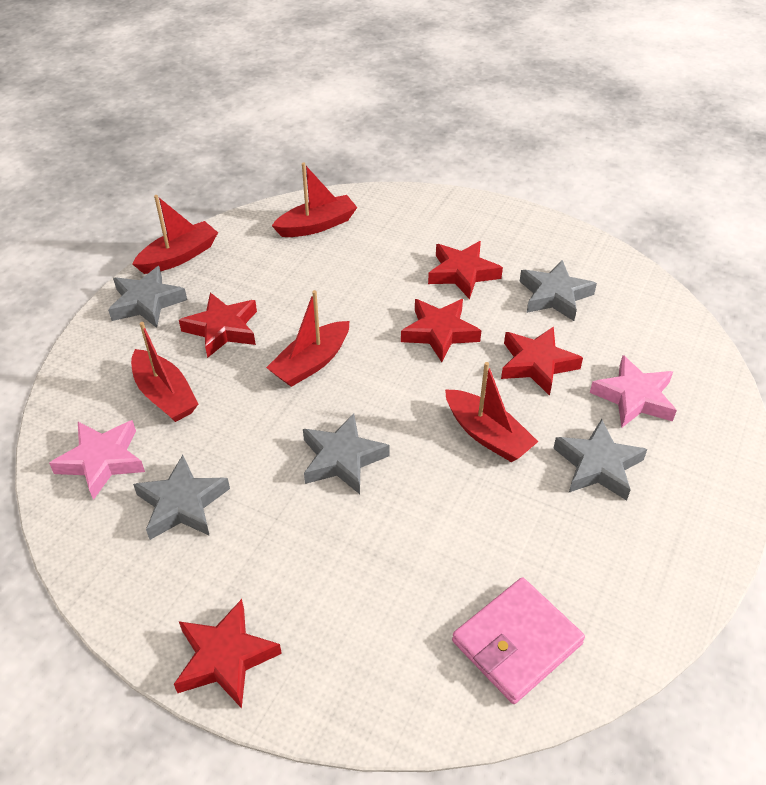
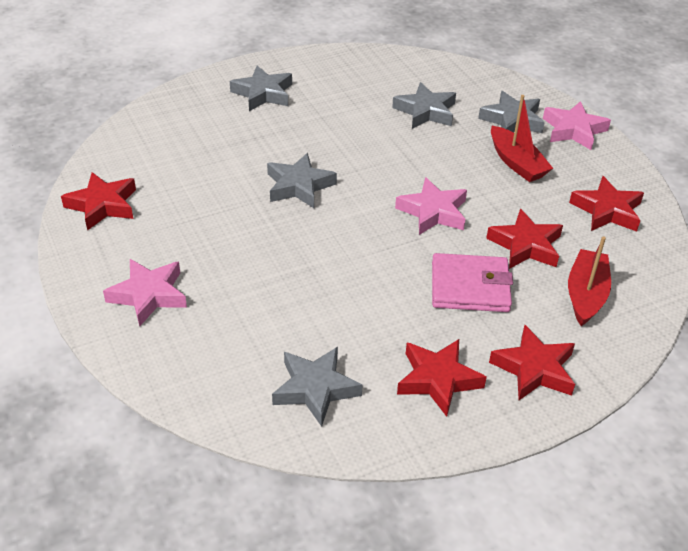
pink star: 2 -> 3
red boat: 5 -> 2

